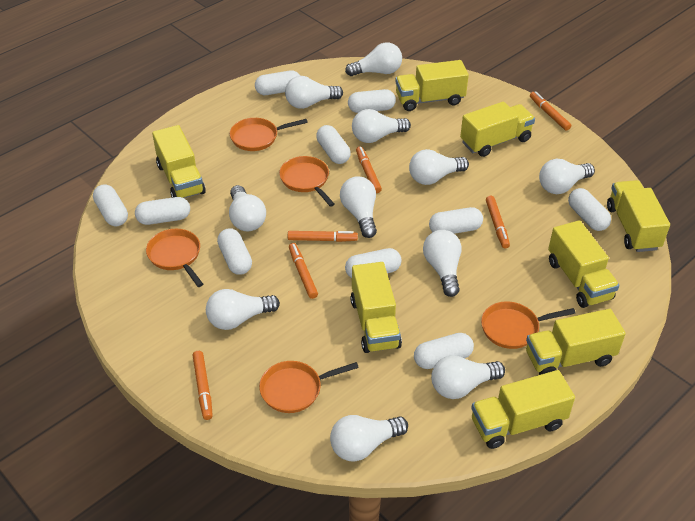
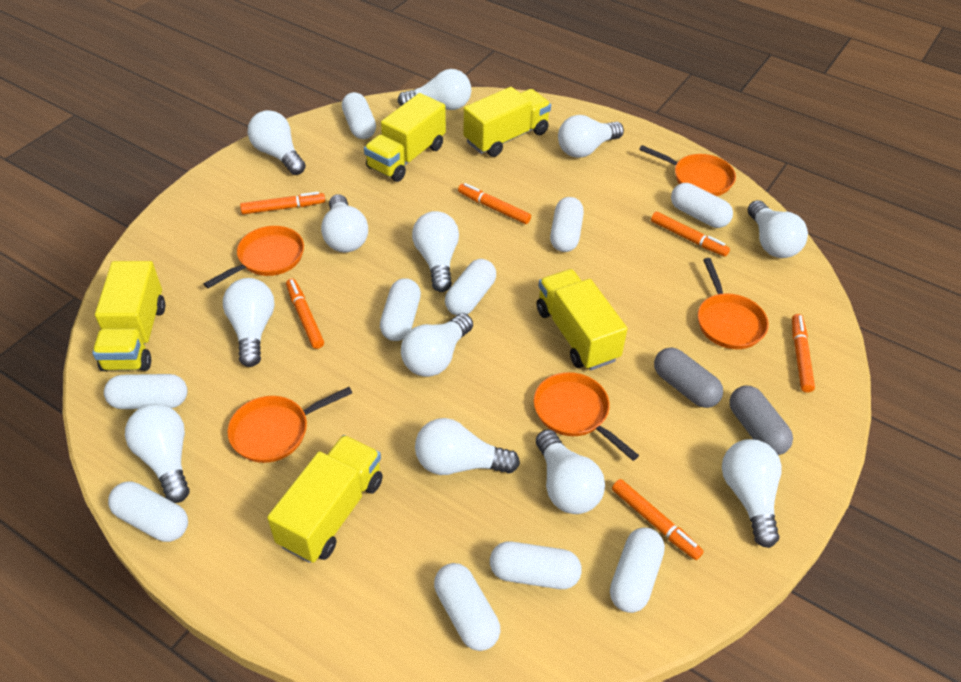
grey capsule: 0 -> 2
white light bulb: 11 -> 12
yellow truck: 8 -> 5

